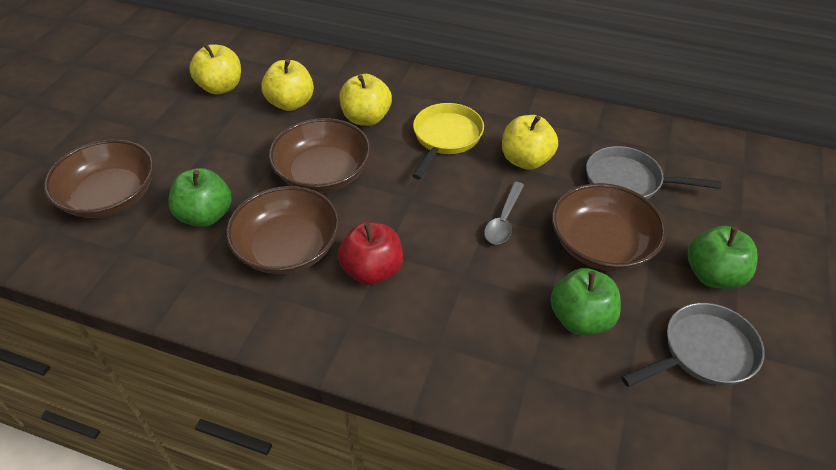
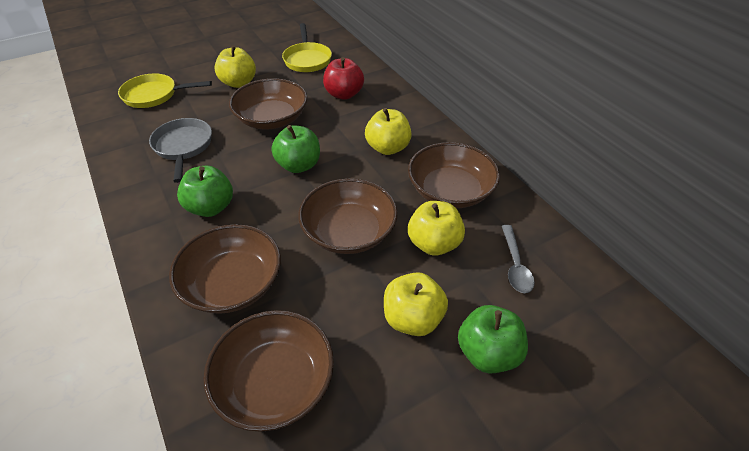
brown bowl: 4 -> 5
grey pan: 2 -> 1
yellow pan: 1 -> 2

